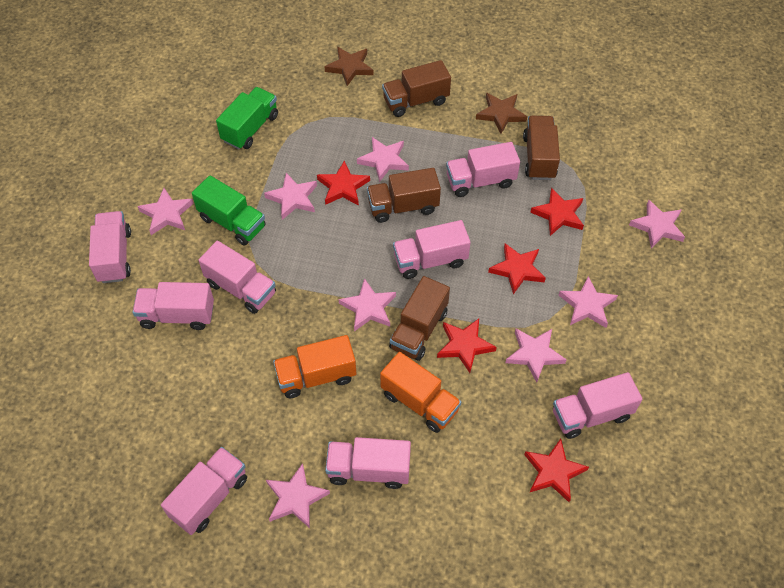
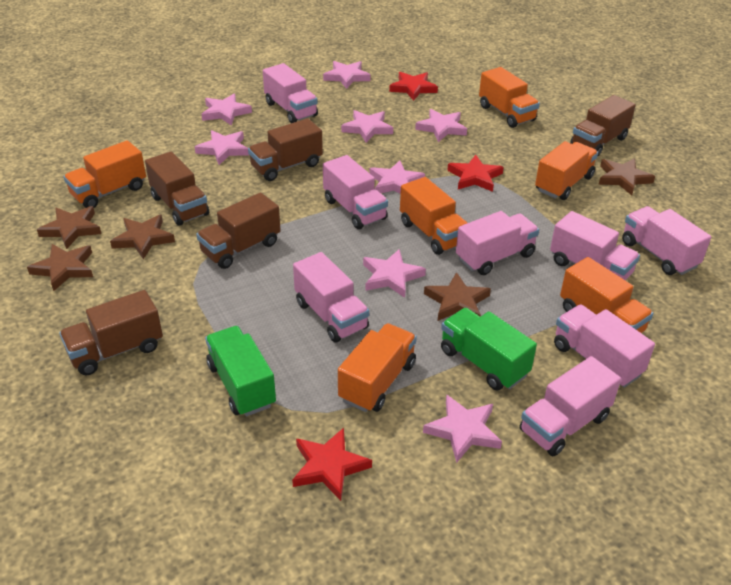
brown star: 2 -> 5
brown truck: 4 -> 5
orange truck: 2 -> 6
red star: 5 -> 3

